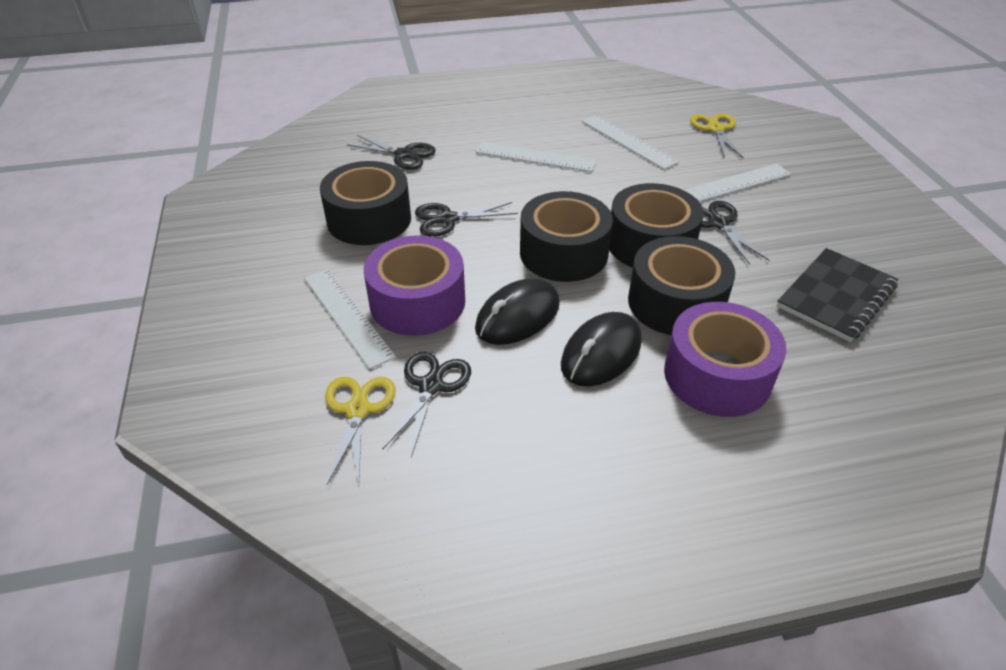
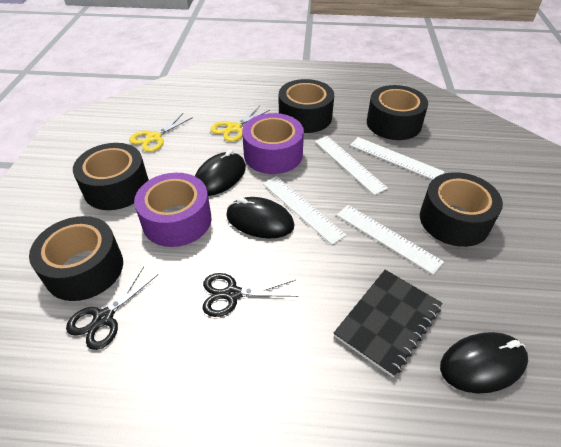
black mouse: 2 -> 3
black scissors: 4 -> 2
black tape: 4 -> 5

